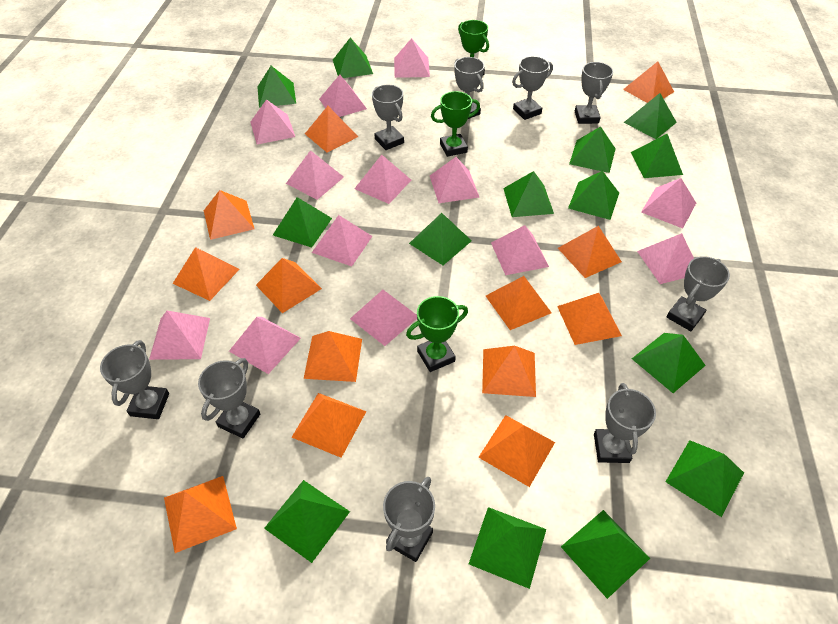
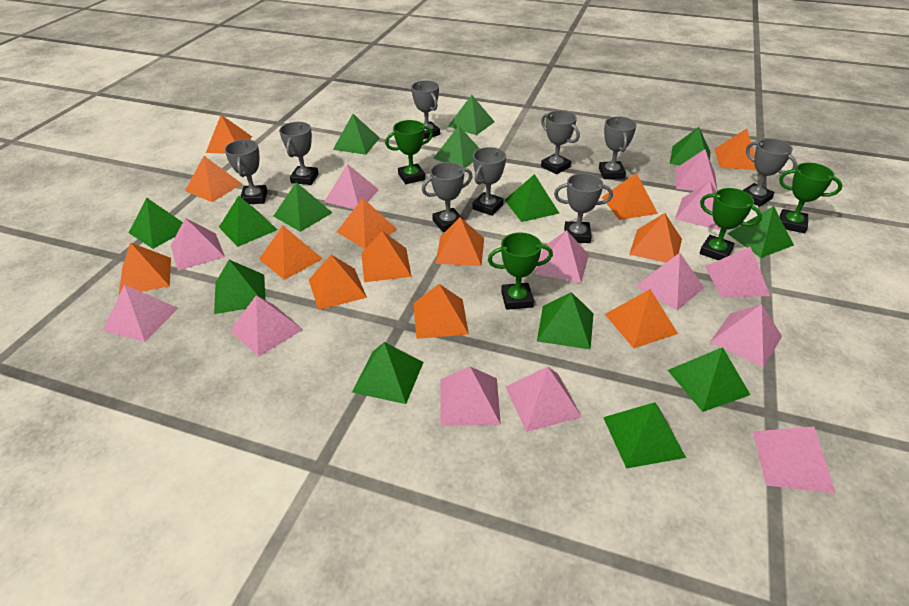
green trophy: 3 -> 4

